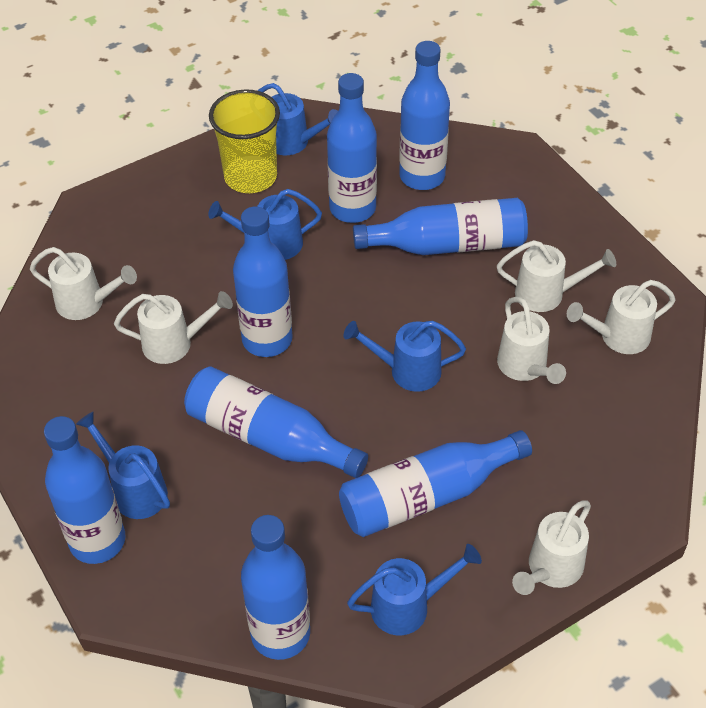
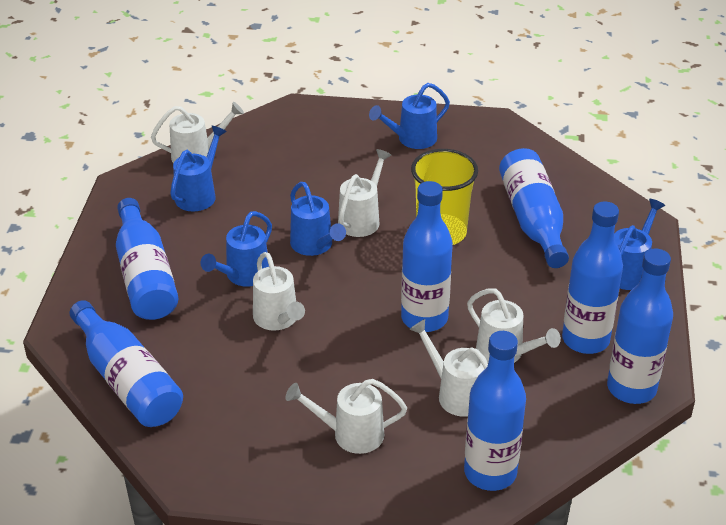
blue bottle: 8 -> 7

